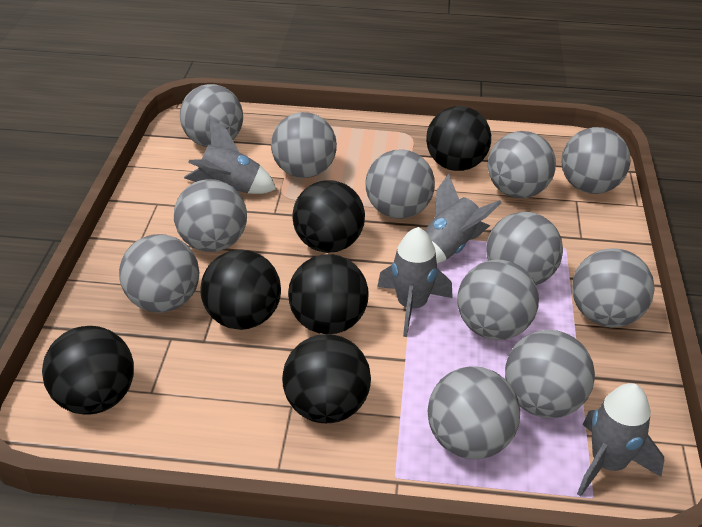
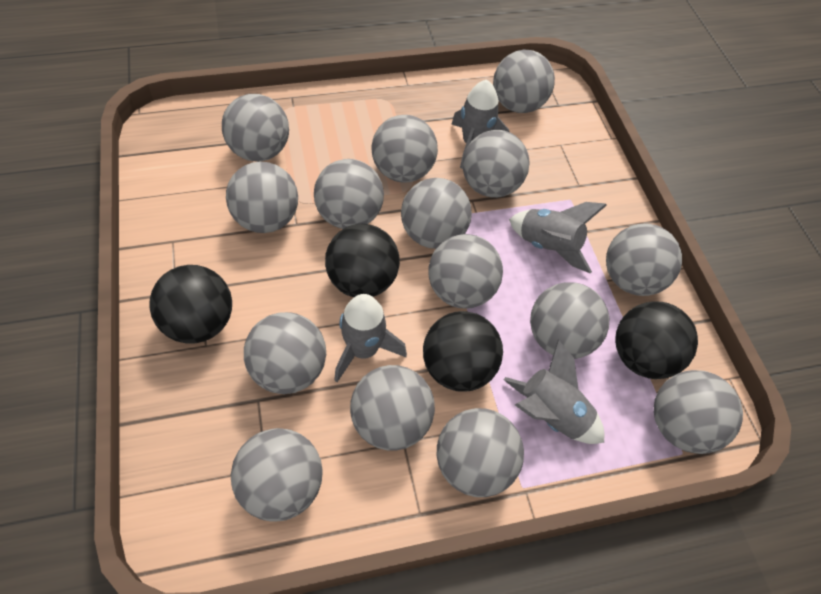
black ball: 6 -> 4
grey ball: 12 -> 15

